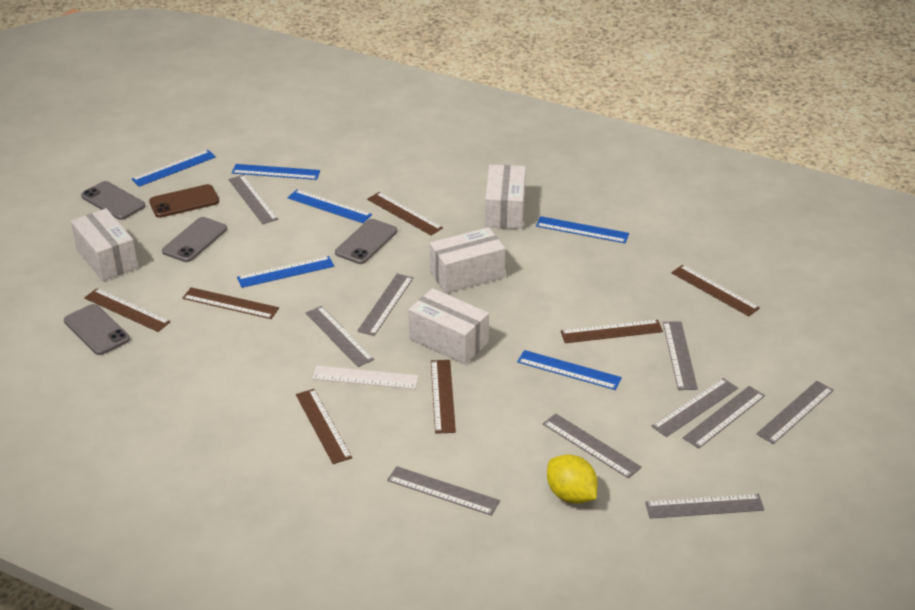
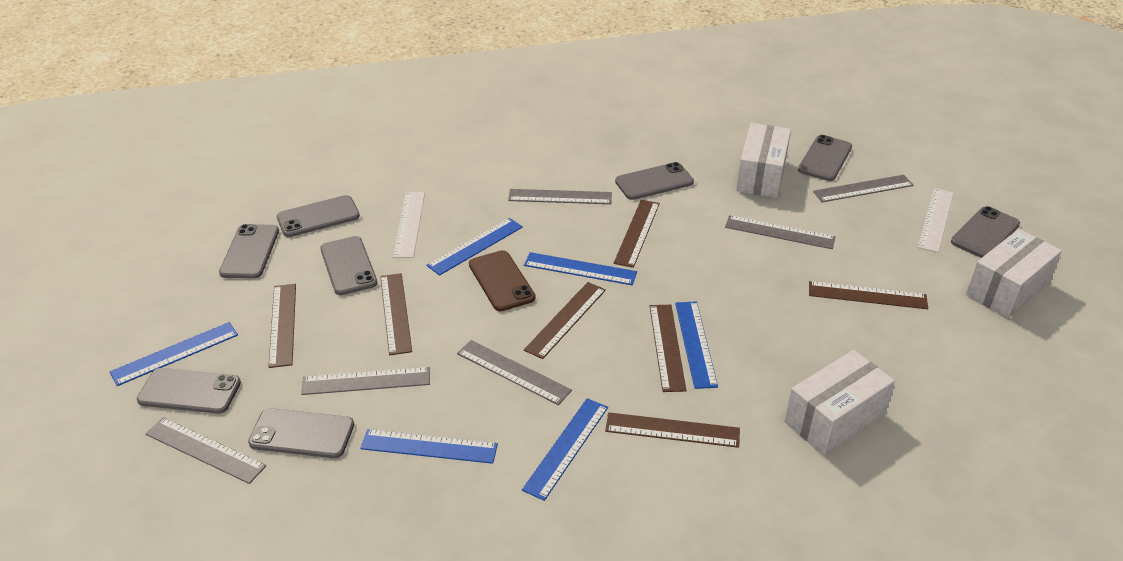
grey phone: 4 -> 8
grey ruler: 10 -> 6
white box: 4 -> 3
white ruler: 1 -> 2
yellow lemon: 1 -> 0

